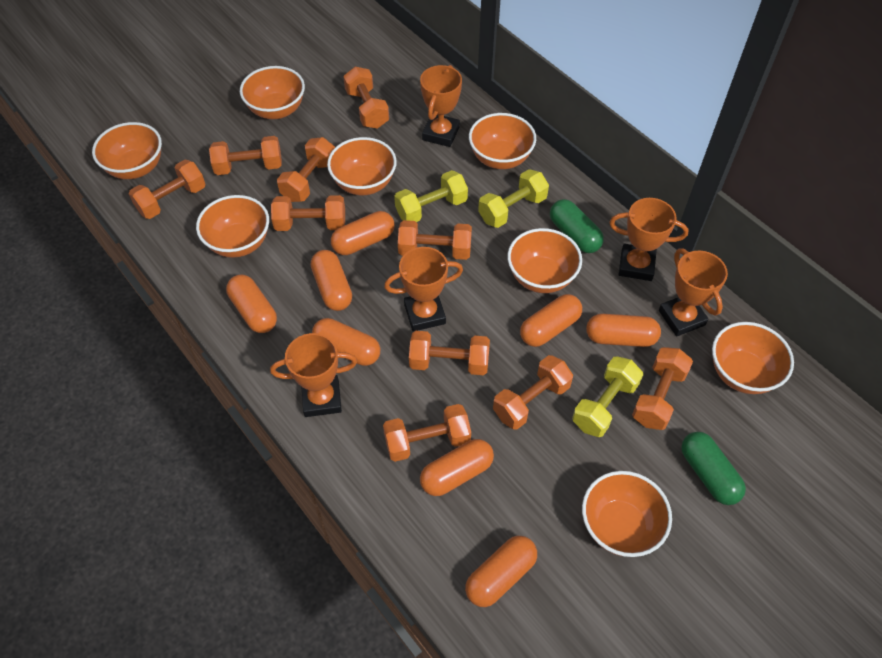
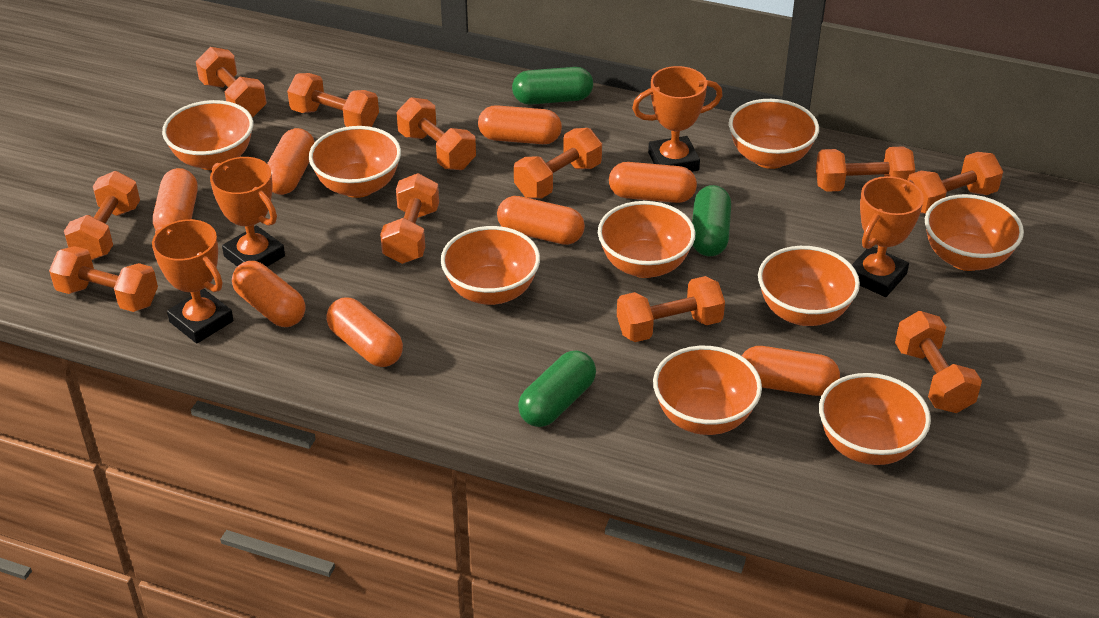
green capsule: 2 -> 3
orange bowl: 8 -> 9
orange dumbbell: 10 -> 11
orange trophy: 5 -> 4
yellow dumbbell: 3 -> 0

